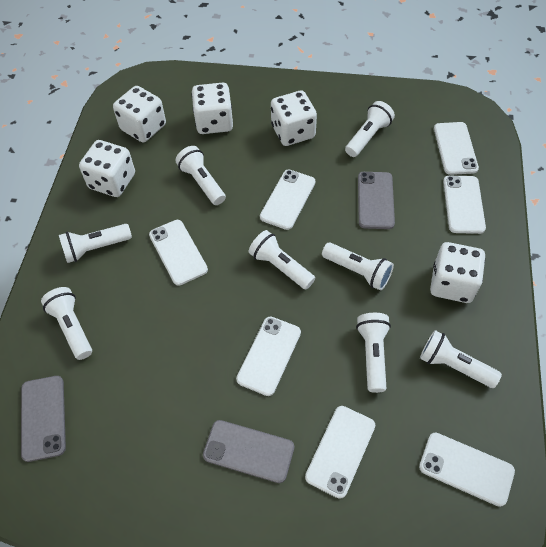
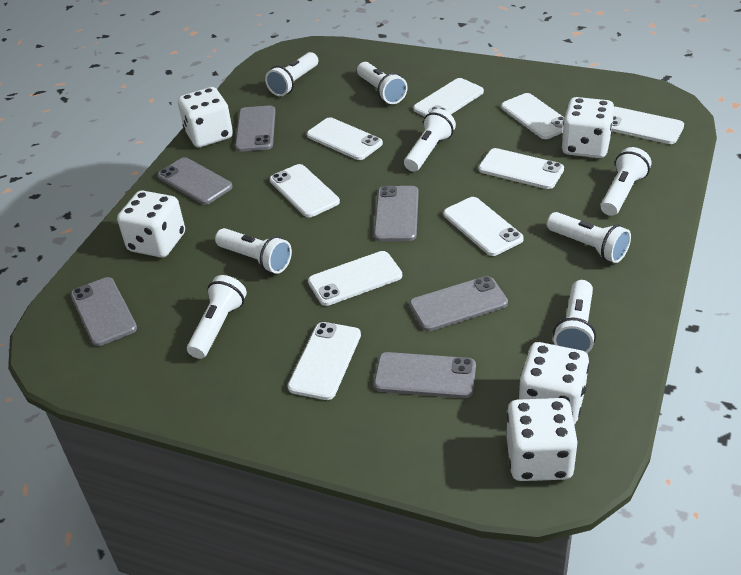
grey phone: 3 -> 6
white phone: 7 -> 9

